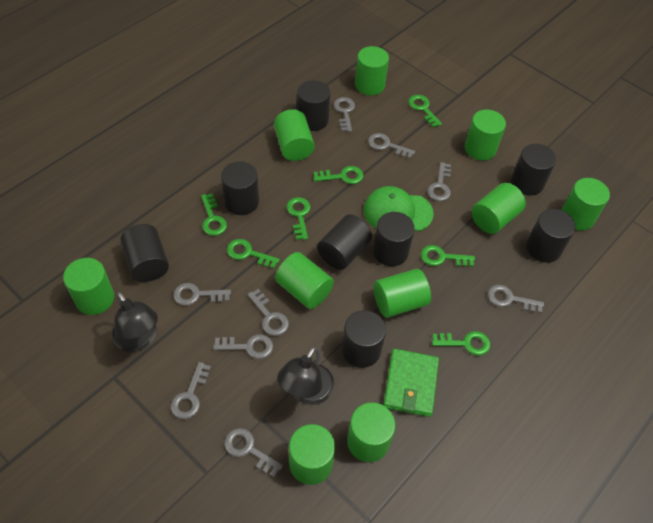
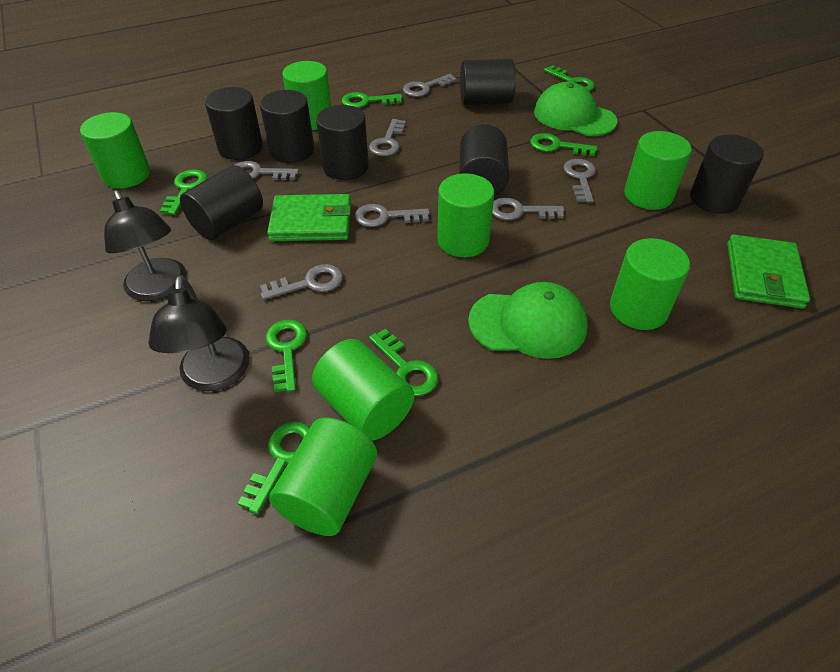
black cylinder: 8 -> 7
green cap: 1 -> 2
green cylinder: 10 -> 7
green wallet: 1 -> 2
grey key: 9 -> 7

